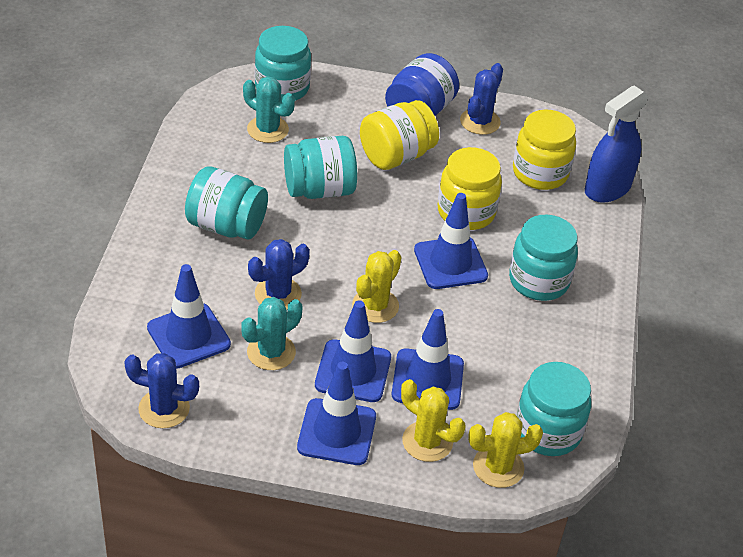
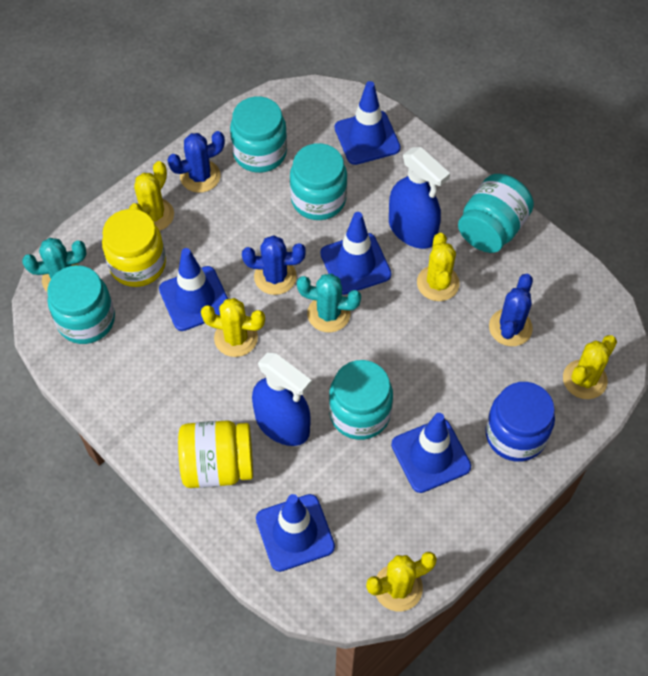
blue spray bottle: 1 -> 2
yellow cactus: 3 -> 5
yellow jar: 3 -> 2

